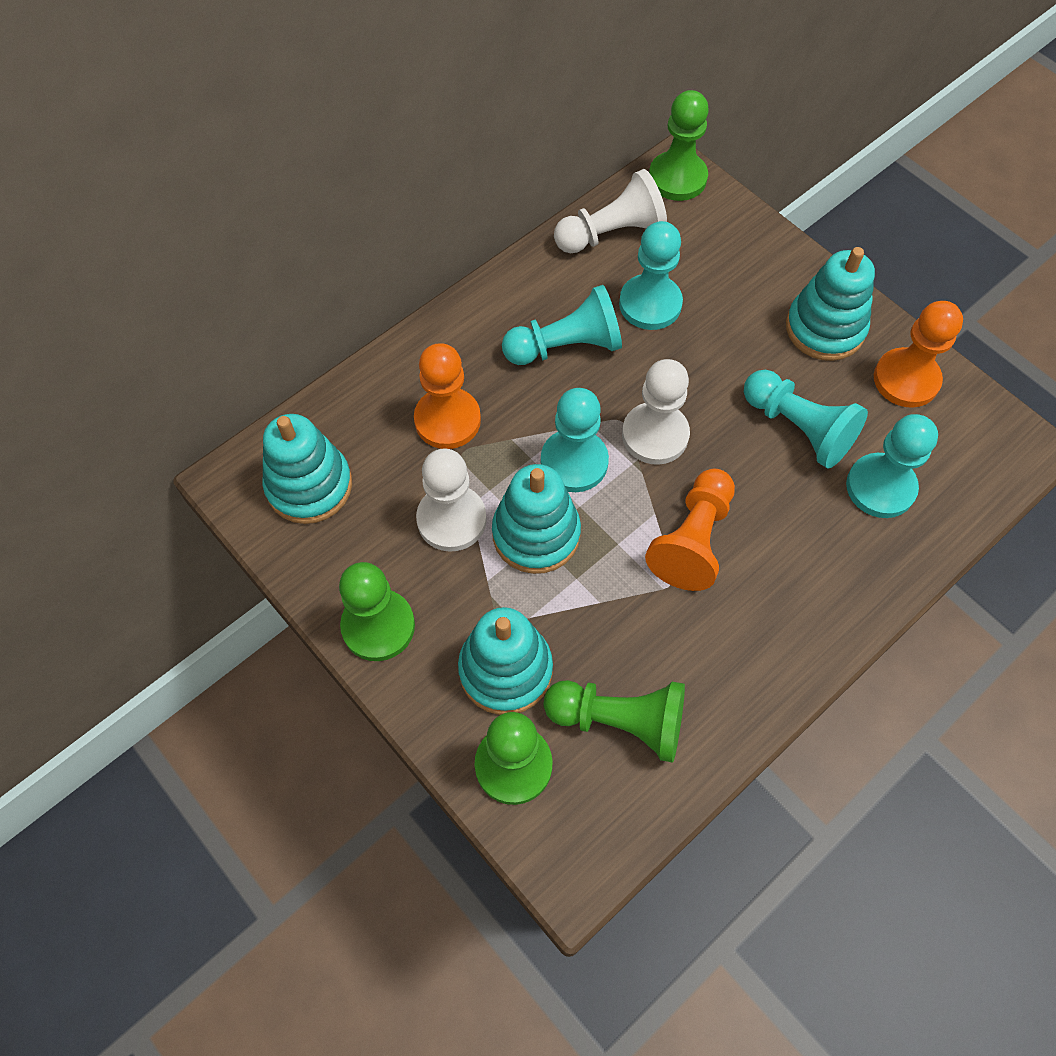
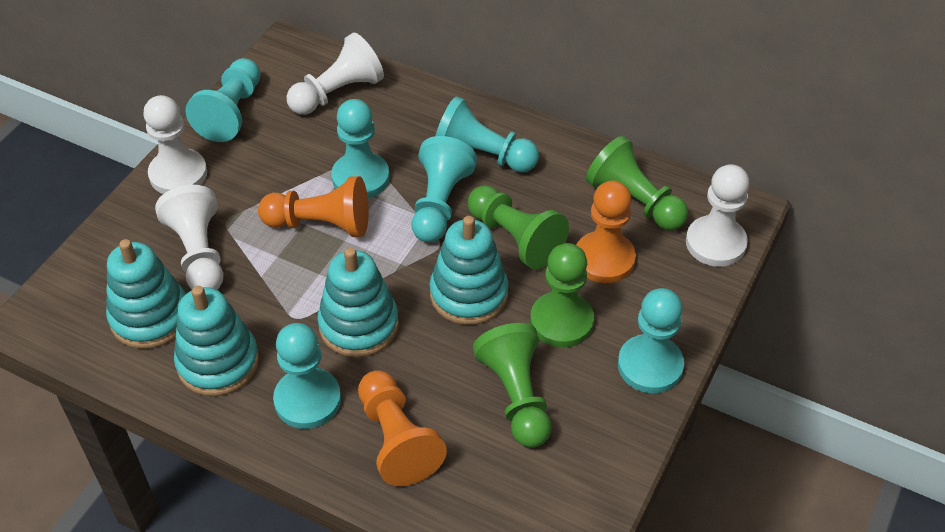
turquoise pawn: 5 -> 6
white pawn: 3 -> 4

